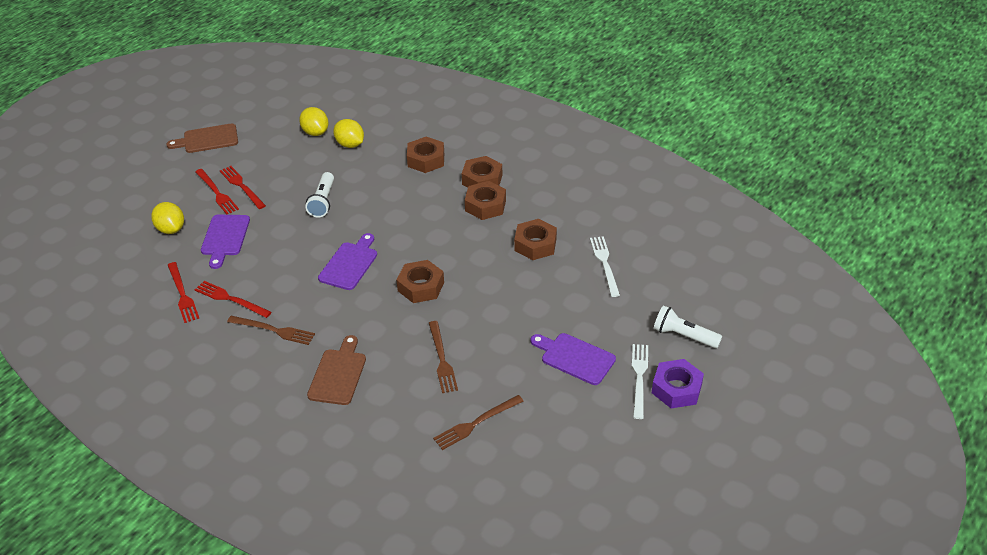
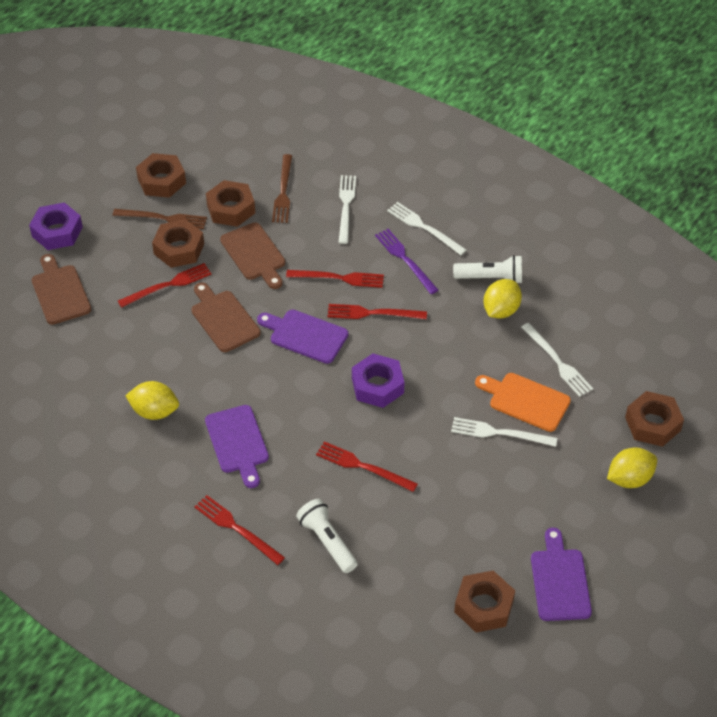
brown cutting board: 2 -> 3
brown fork: 3 -> 2
orange cutting board: 0 -> 1
purple fork: 0 -> 1
purple nut: 1 -> 2
red fork: 4 -> 5
white fork: 2 -> 4

